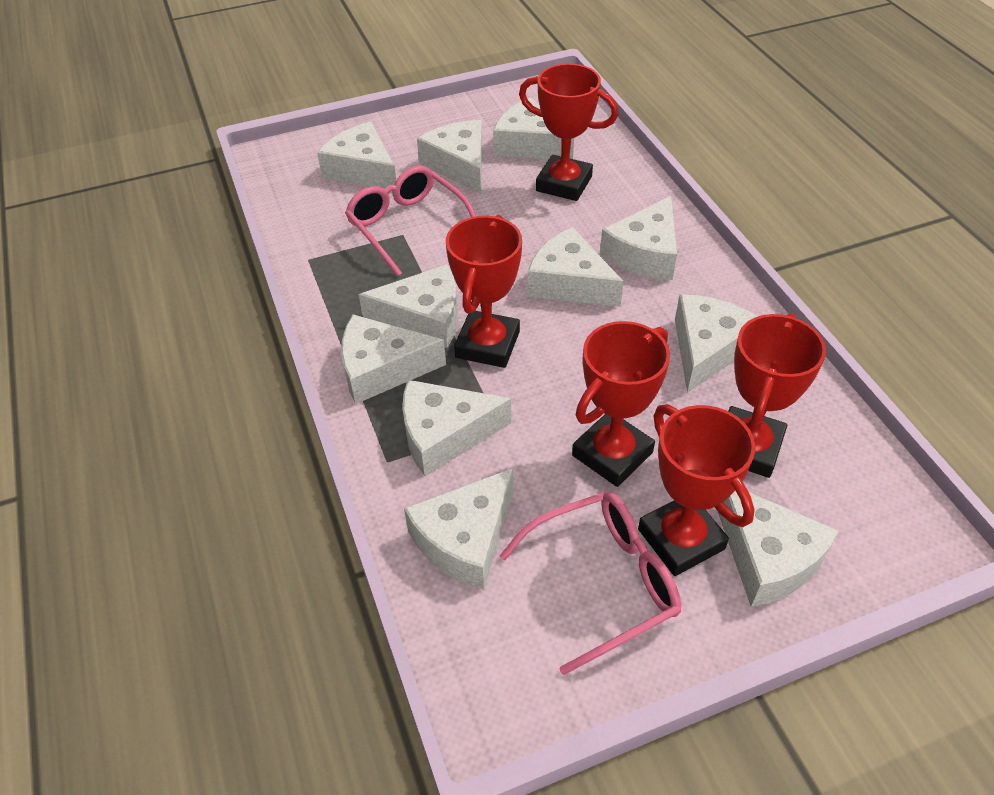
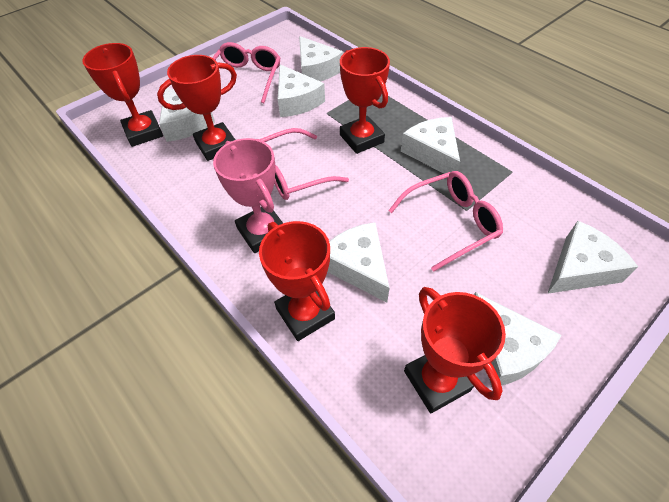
pink glasses: 2 -> 3
pink trophy: 0 -> 1
white cheese: 11 -> 7

